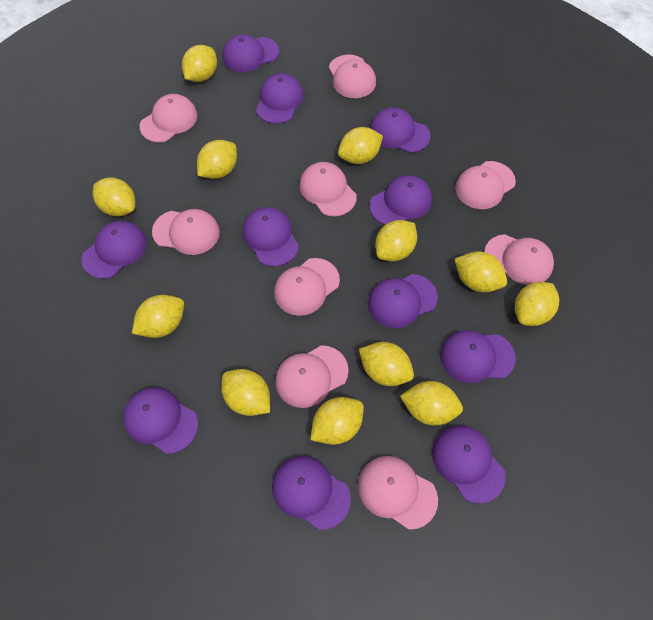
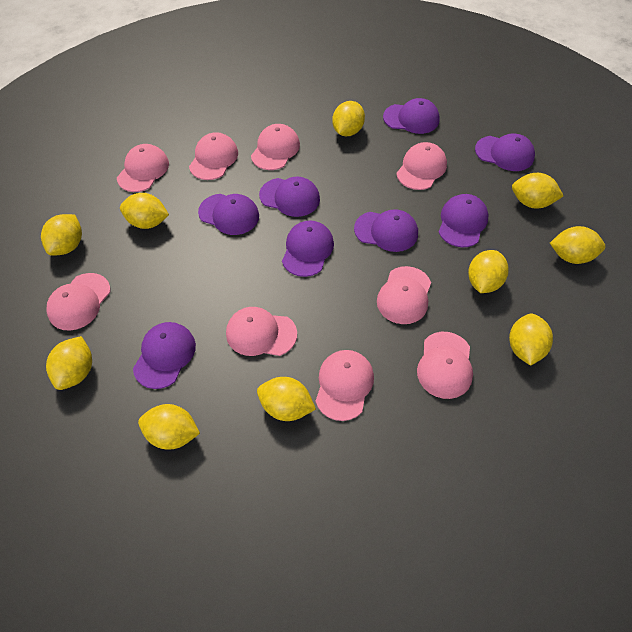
purple cap: 11 -> 8
yellow lemon: 12 -> 10

